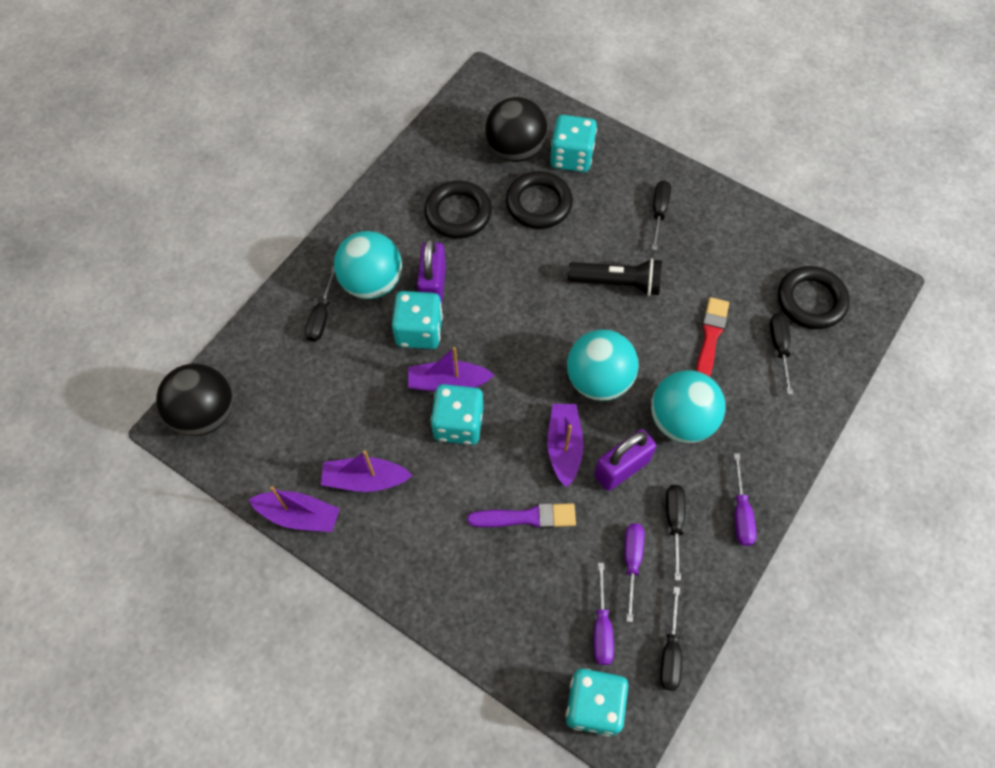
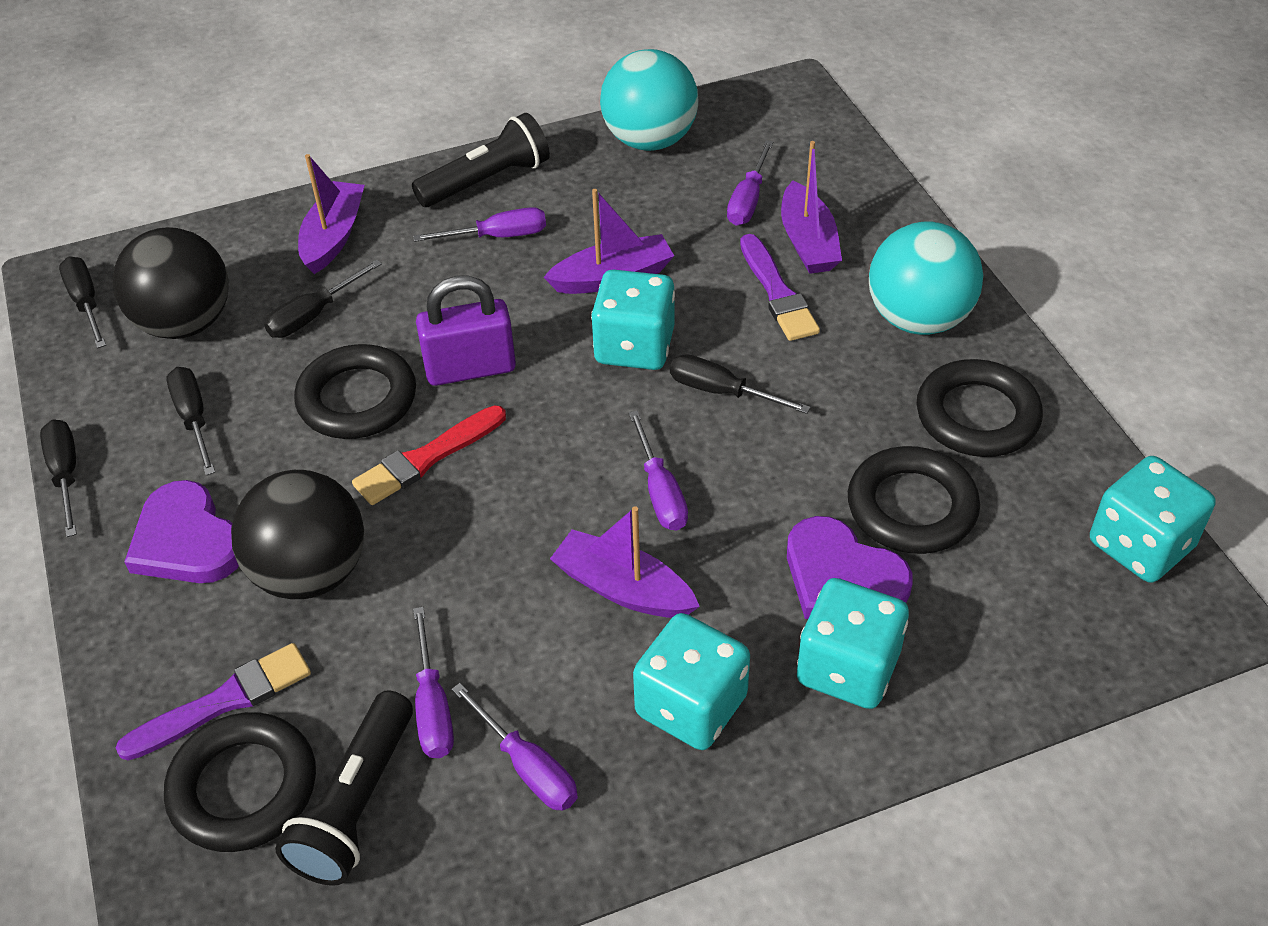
black flashlight: 1 -> 2
black ring: 3 -> 4
purple brush: 1 -> 2
purple heart: 0 -> 2
purple padlock: 2 -> 1
purple screwdriver: 3 -> 5
turquoise ball: 3 -> 2

